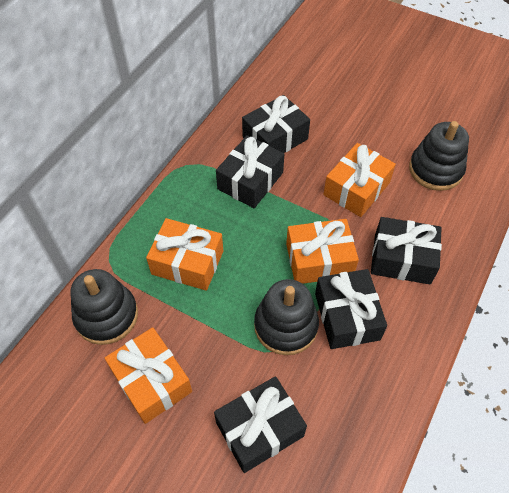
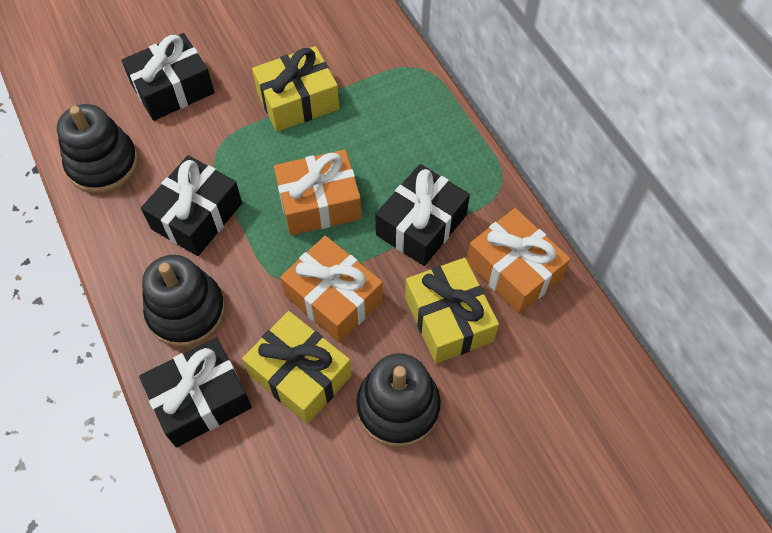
black gift: 5 -> 4
orange gift: 4 -> 3
yellow gift: 0 -> 3

